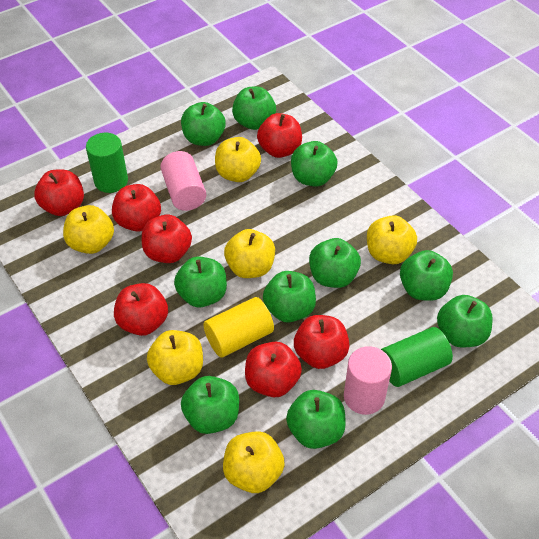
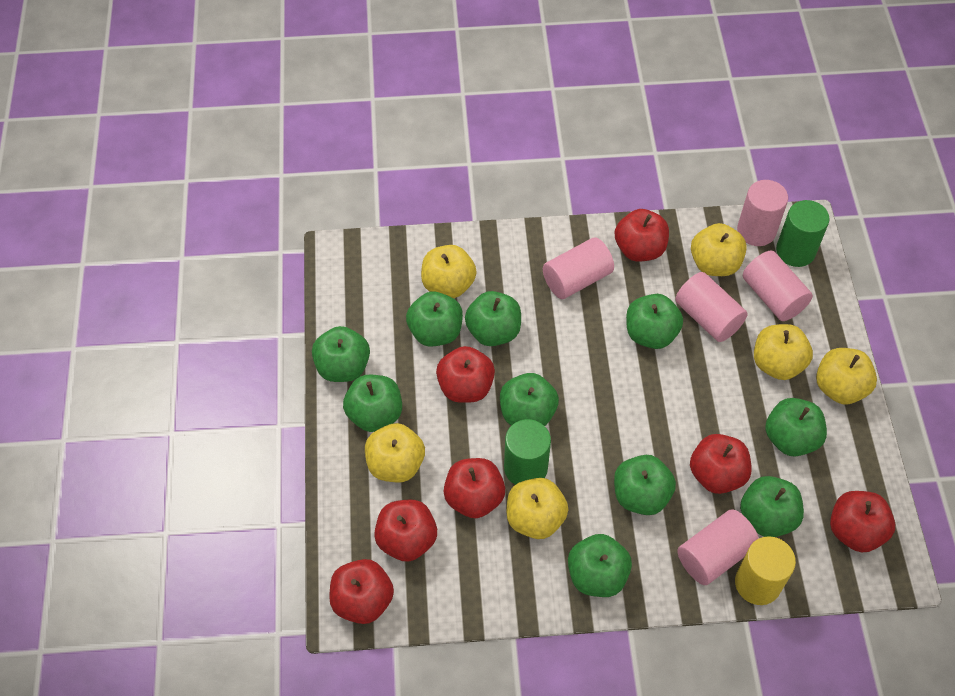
pink cylinder: 2 -> 5

